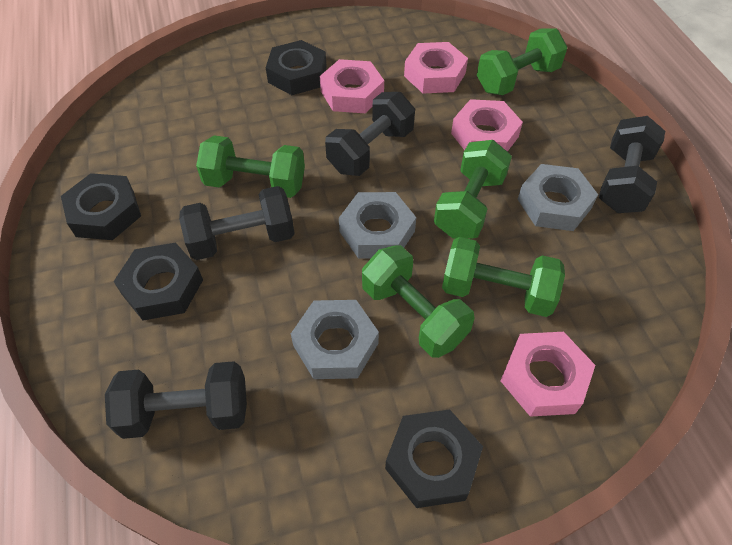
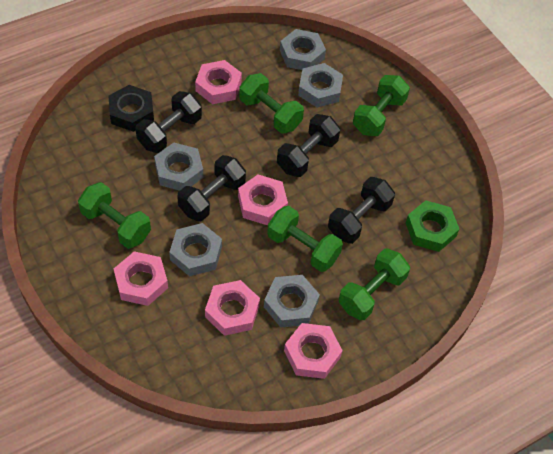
black nut: 4 -> 1
green nut: 0 -> 1
grey nut: 3 -> 5
pink nut: 4 -> 5

